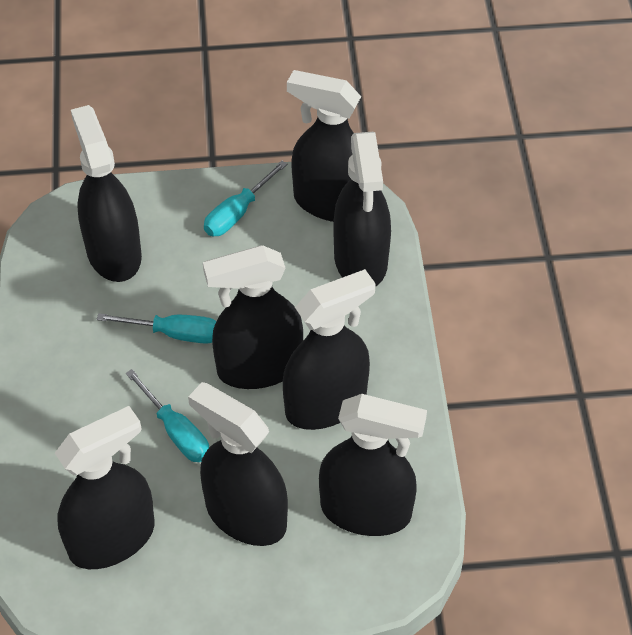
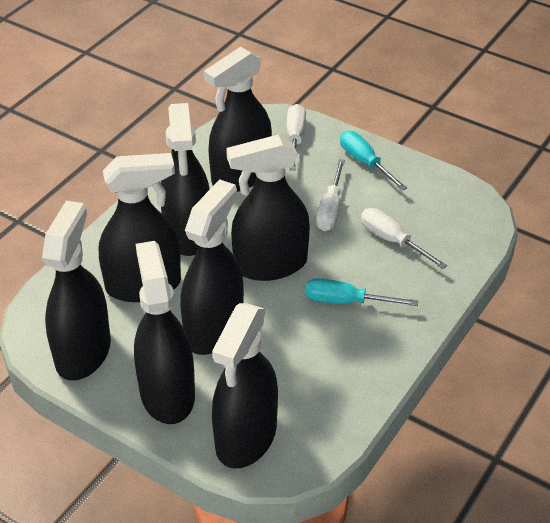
turquoise screwdriver: 3 -> 2
white screwdriver: 0 -> 3

